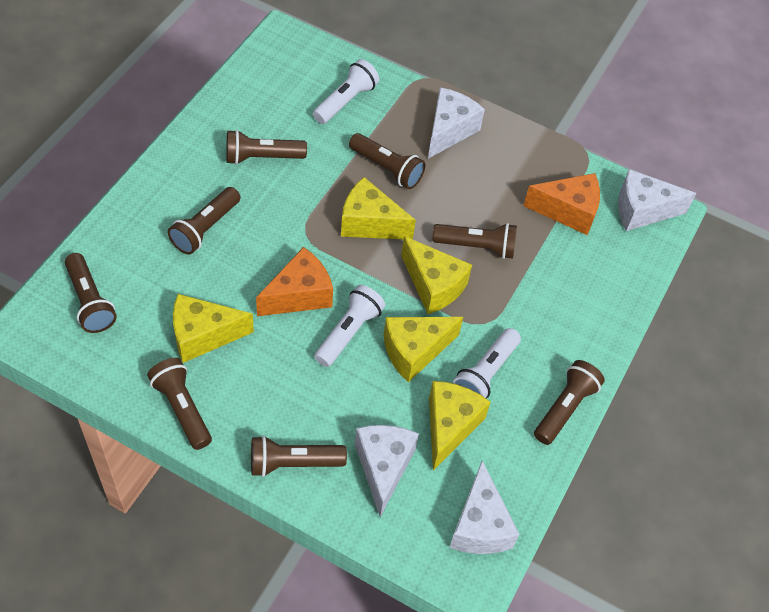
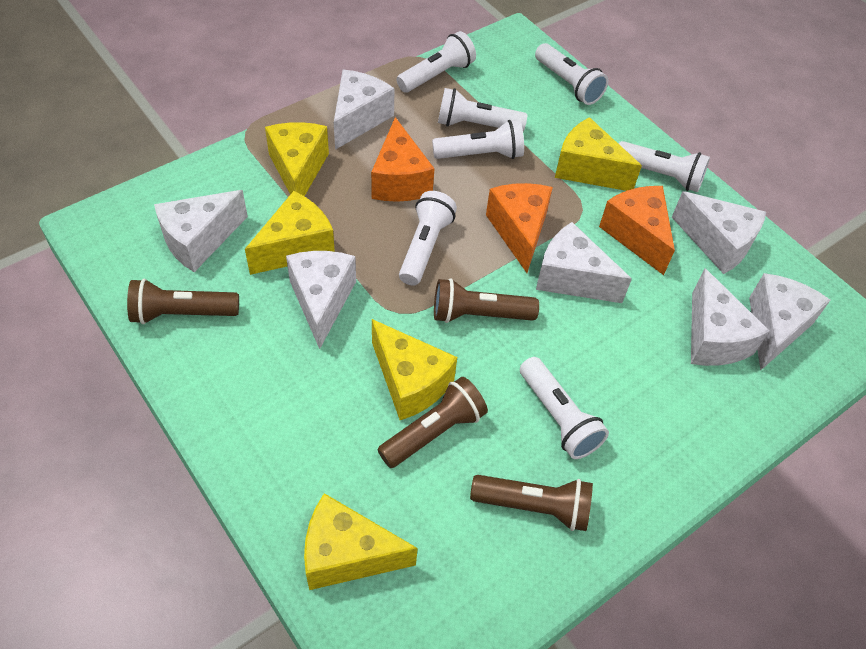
brown flashlight: 8 -> 4
orange cheese: 2 -> 3
white cheese: 4 -> 7
white flashlight: 3 -> 7

